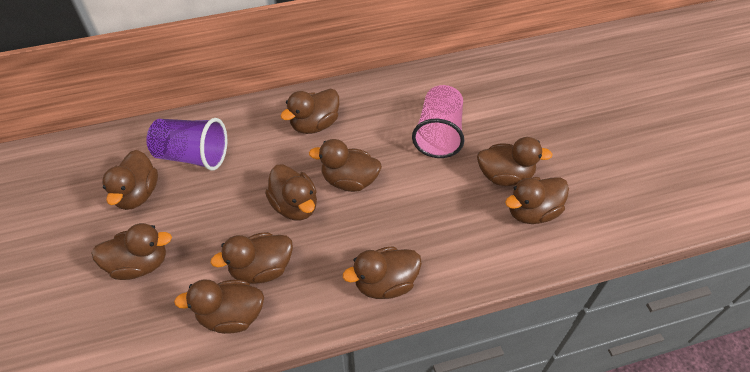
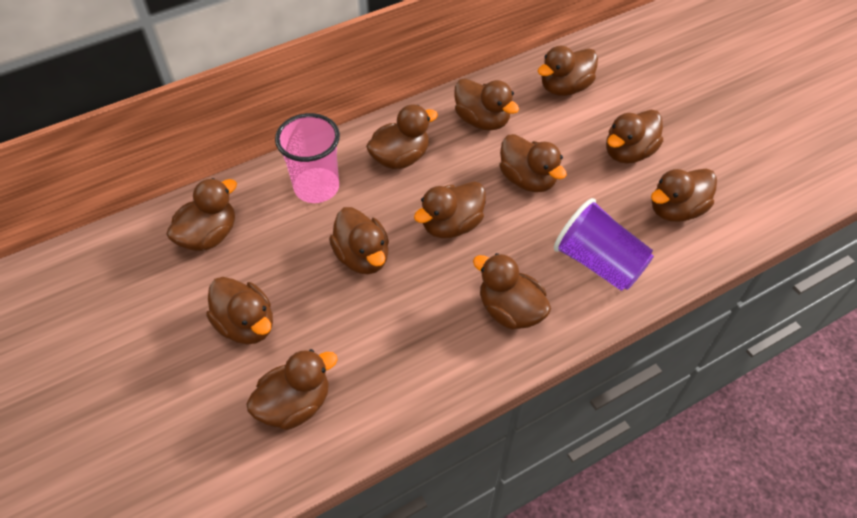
brown duck: 10 -> 12

